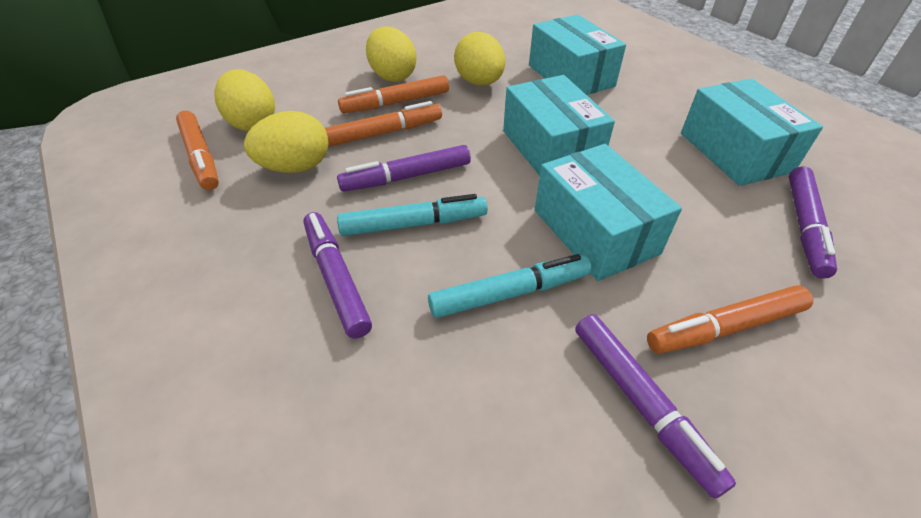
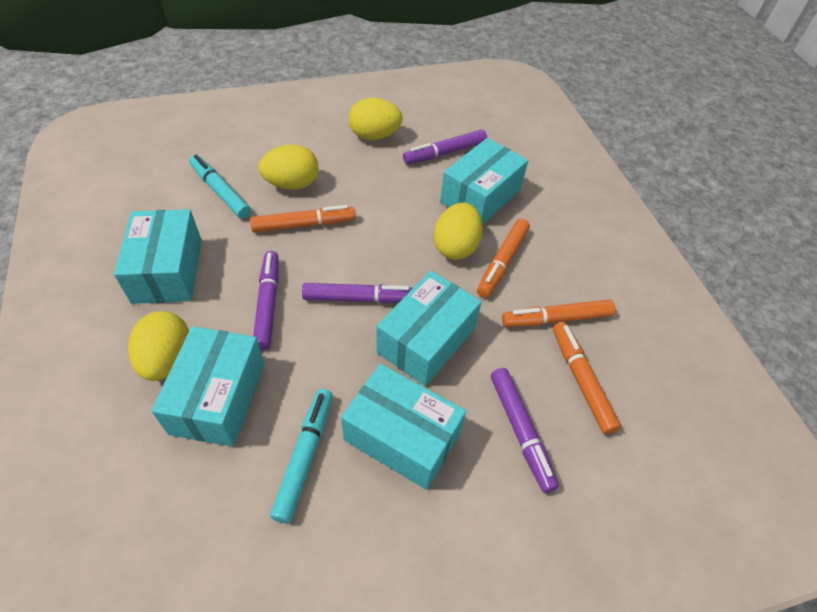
turquoise box: 4 -> 5

